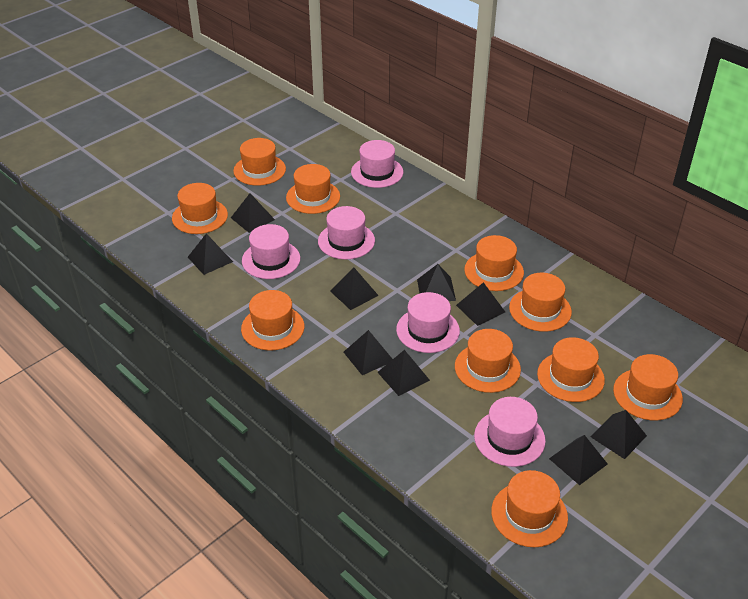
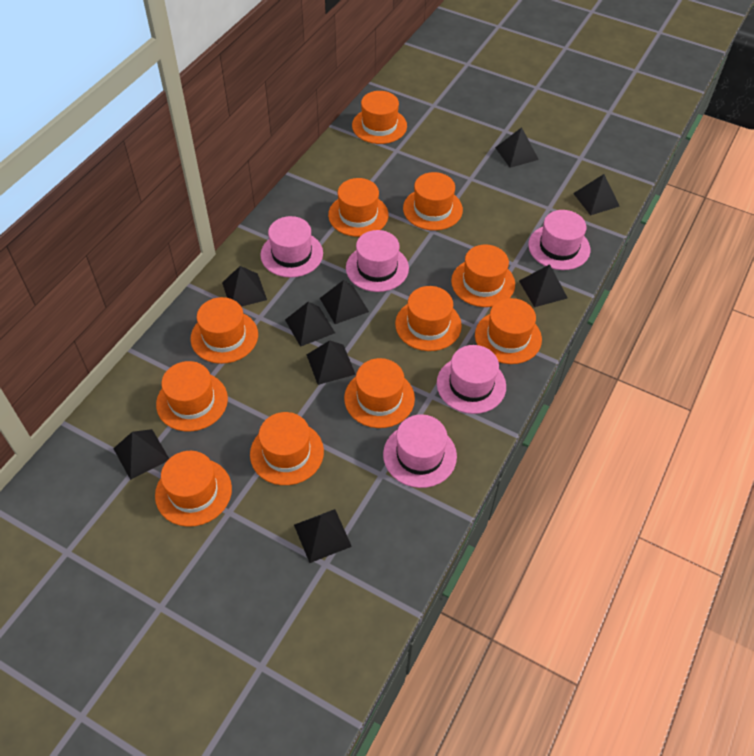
orange hat: 10 -> 11

